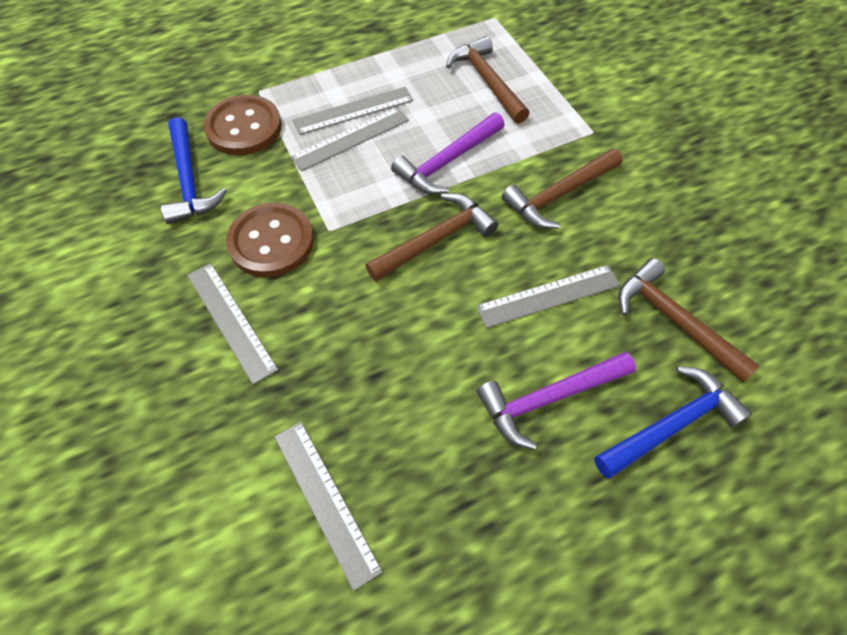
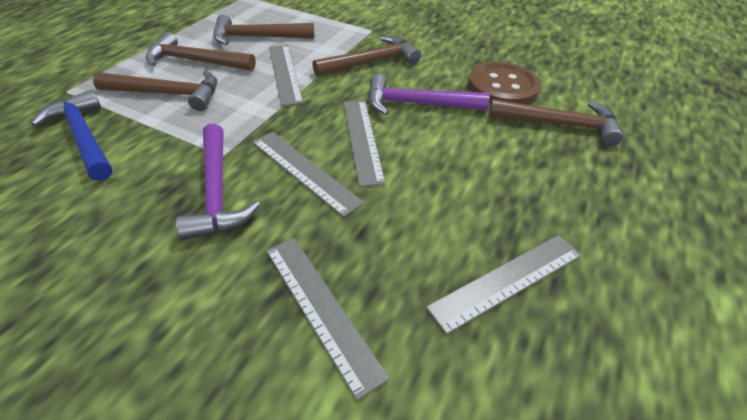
blue hammer: 2 -> 1
brown button: 2 -> 1
brown hammer: 4 -> 5

